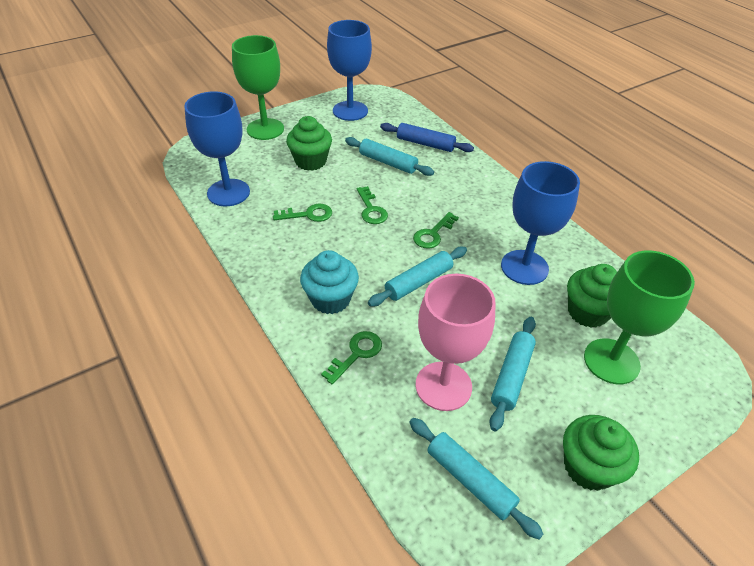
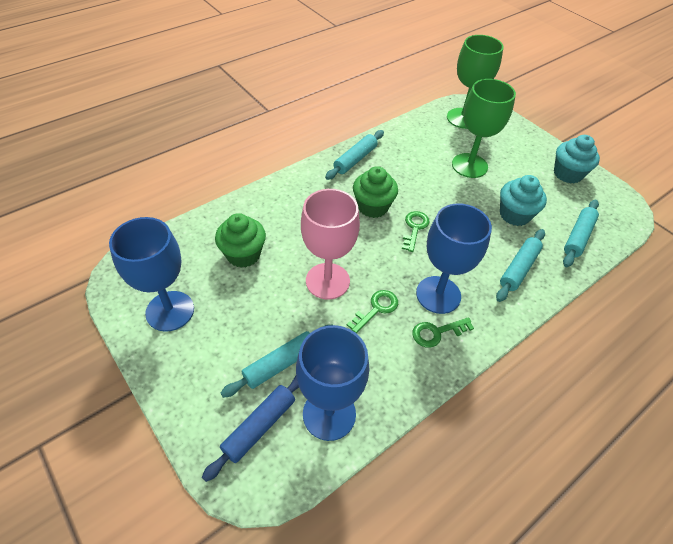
green cupcake: 3 -> 2
green key: 4 -> 3
turquoise cupcake: 1 -> 2

